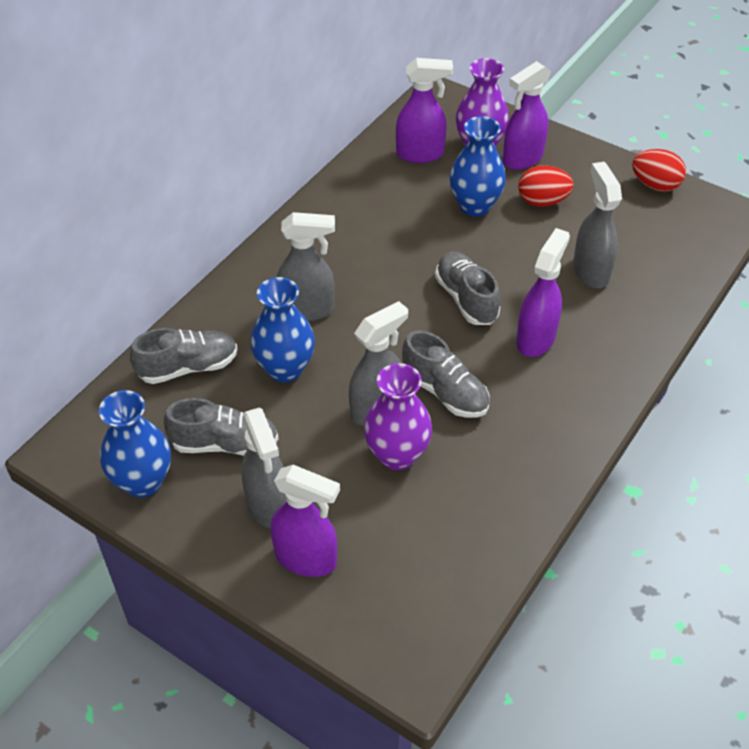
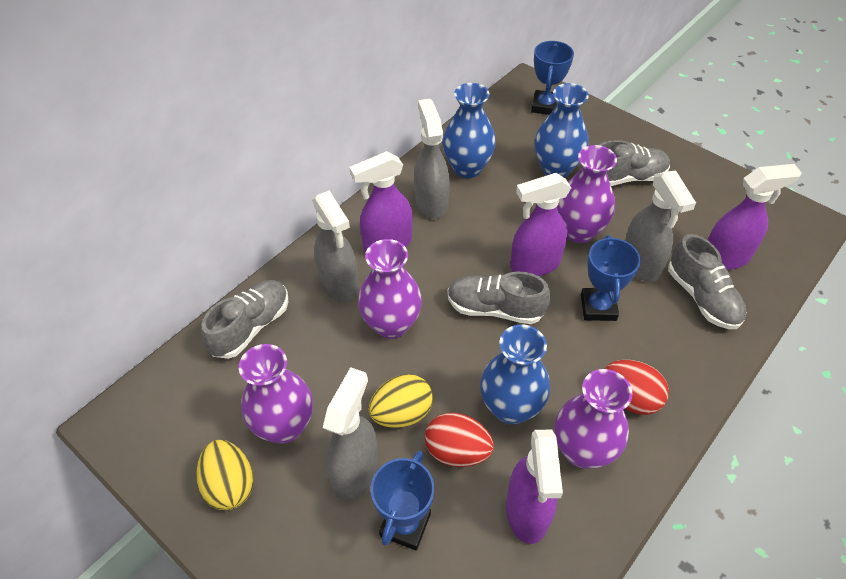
blue trophy: 0 -> 3
purple vase: 2 -> 4
yellow egg: 0 -> 2

